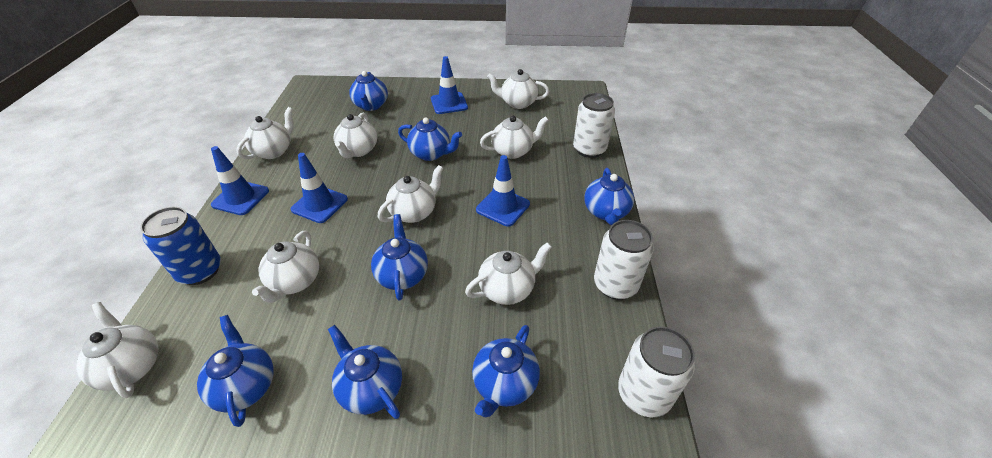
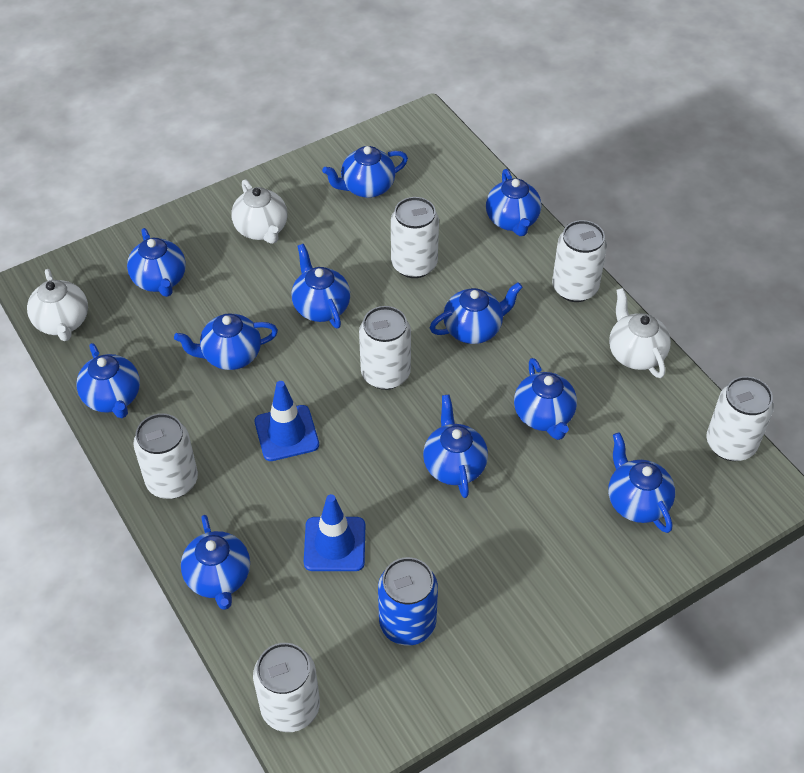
blue teapot: 7 -> 11
blue traffic cone: 4 -> 2
white can: 3 -> 6
white teapot: 8 -> 3

